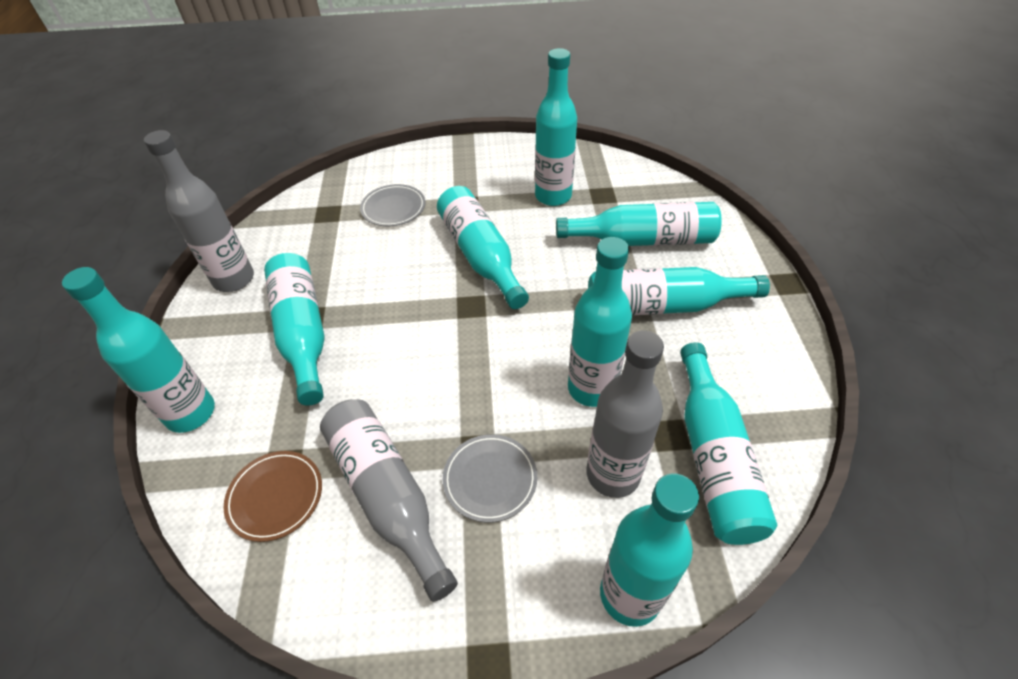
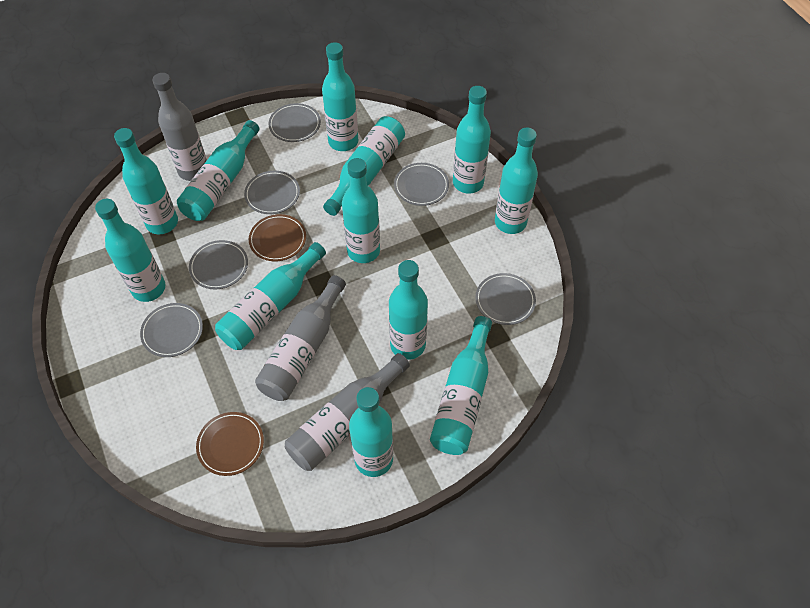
brown plate: 1 -> 2
grey plate: 2 -> 6
turquoise bottle: 9 -> 12

